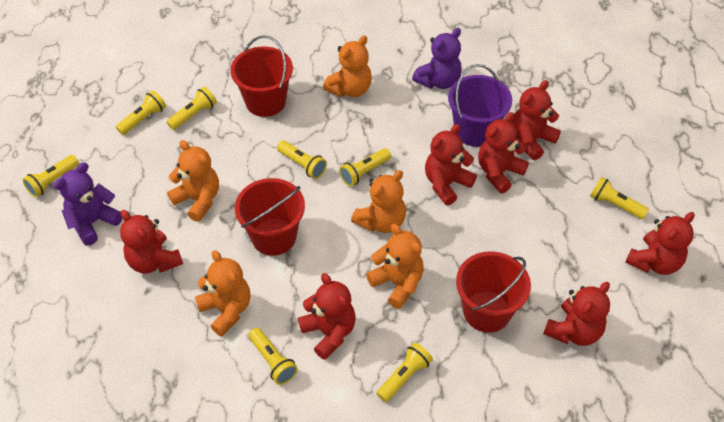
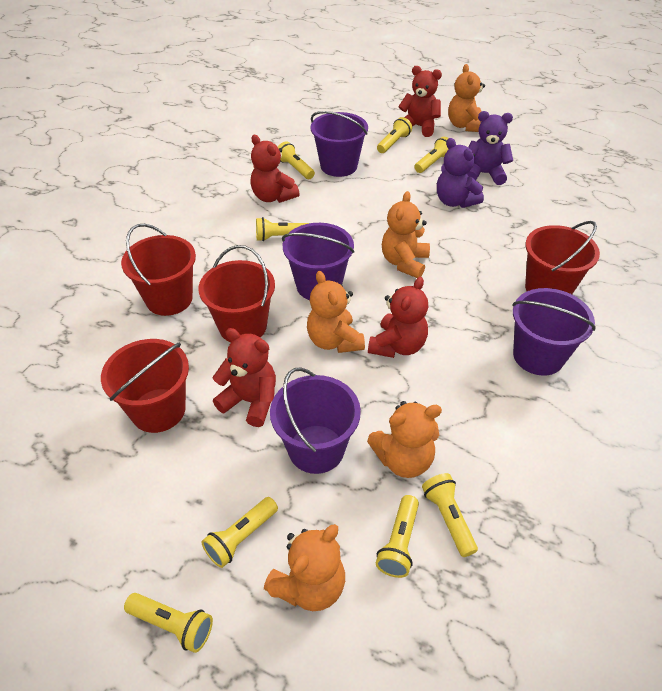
purple bucket: 1 -> 4
red bucket: 3 -> 4
red teddy bear: 7 -> 4

